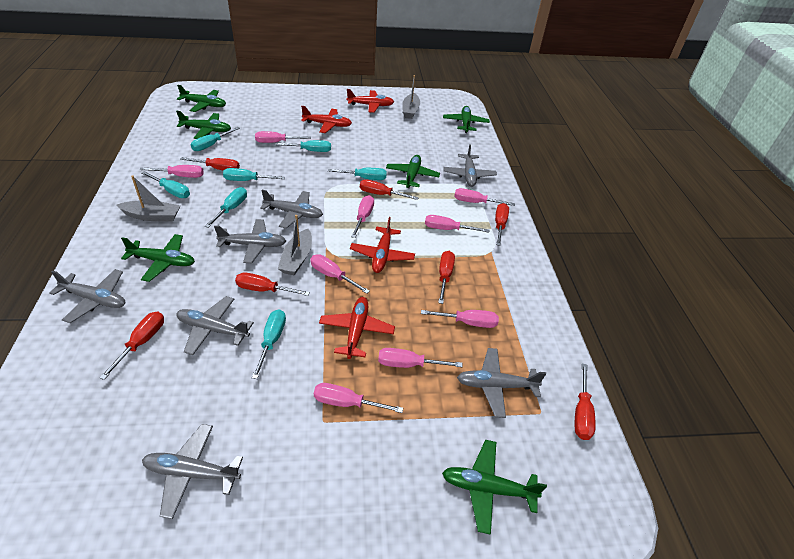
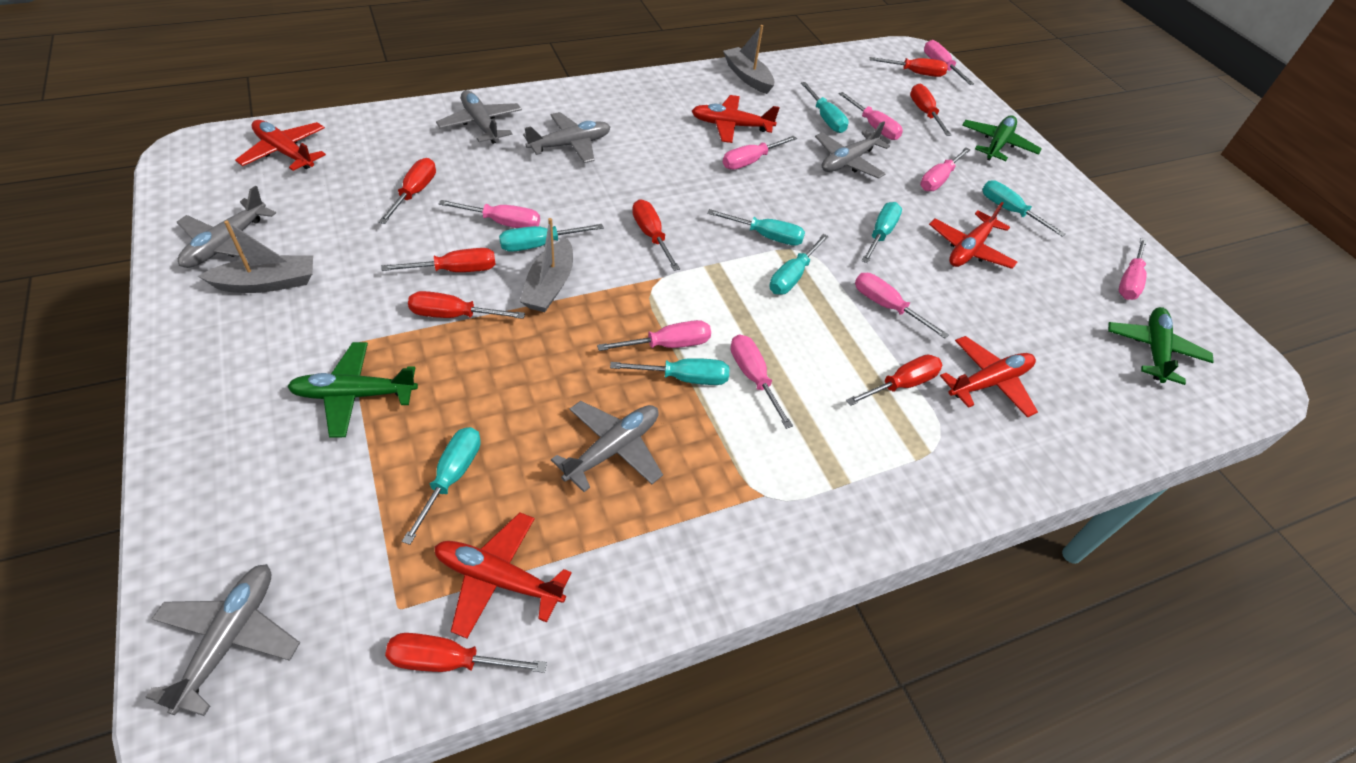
green plane: 6 -> 3
grey plane: 7 -> 6
red plane: 4 -> 5
red screwdriver: 7 -> 8
turquoise screwdriver: 7 -> 8

